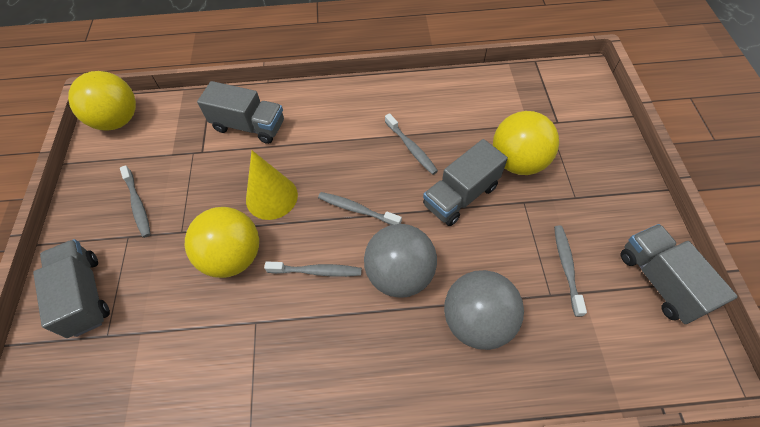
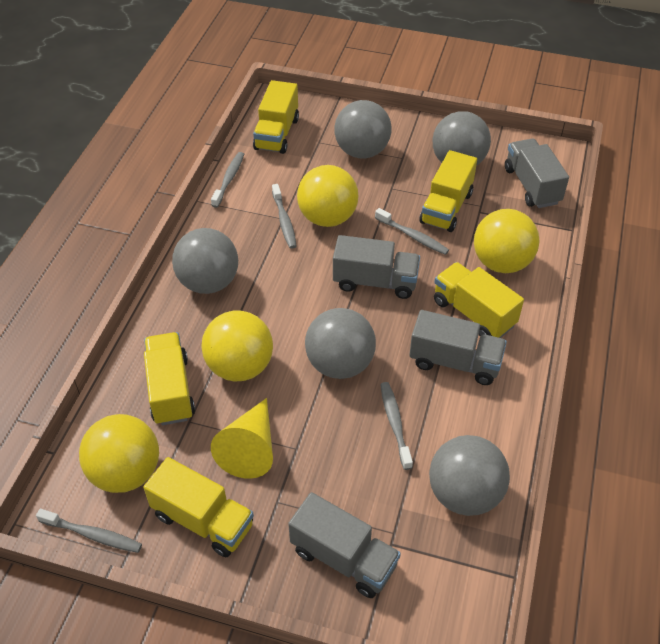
grey ball: 2 -> 5
yellow ball: 3 -> 4
yellow truck: 0 -> 5

